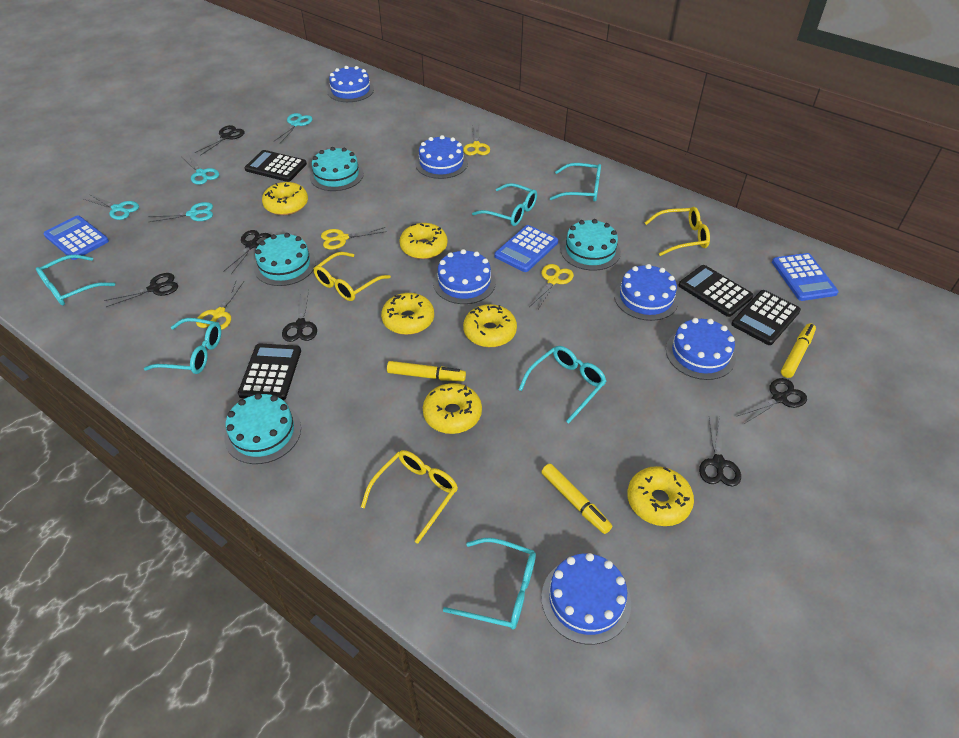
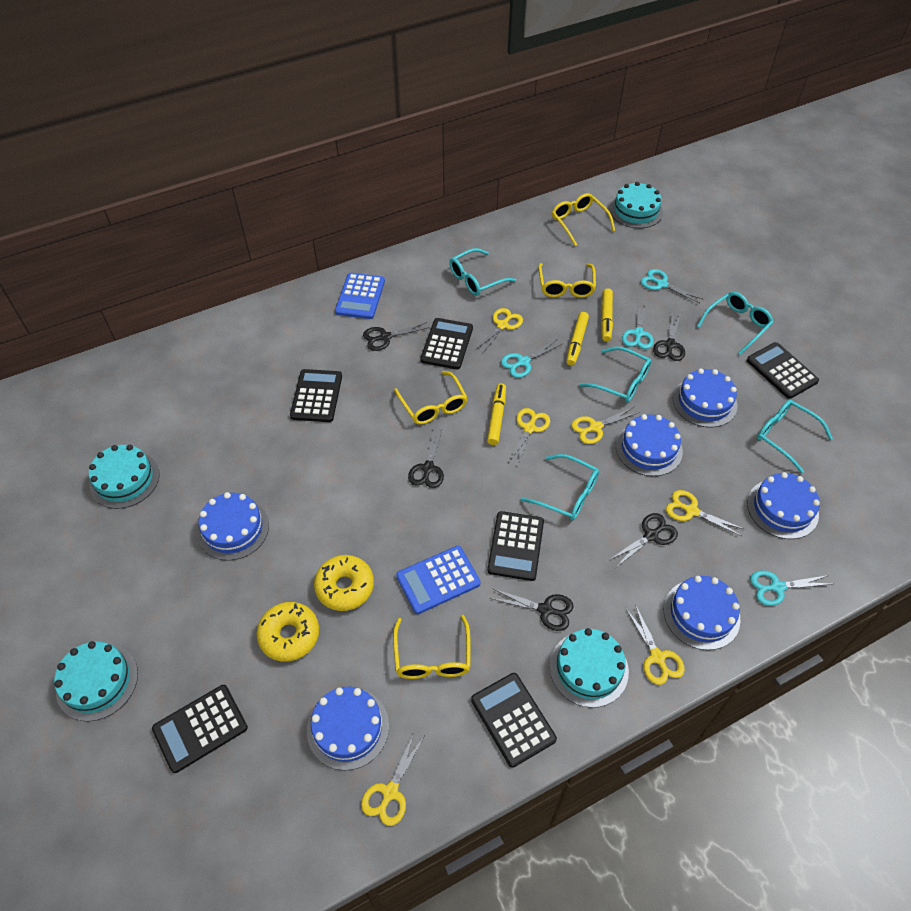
black calculator: 4 -> 6
black scissors: 6 -> 5
blue calculator: 3 -> 2
turquoise glasses: 6 -> 5
yellow donut: 6 -> 2
yellow glasses: 3 -> 4
yellow scissors: 4 -> 6

